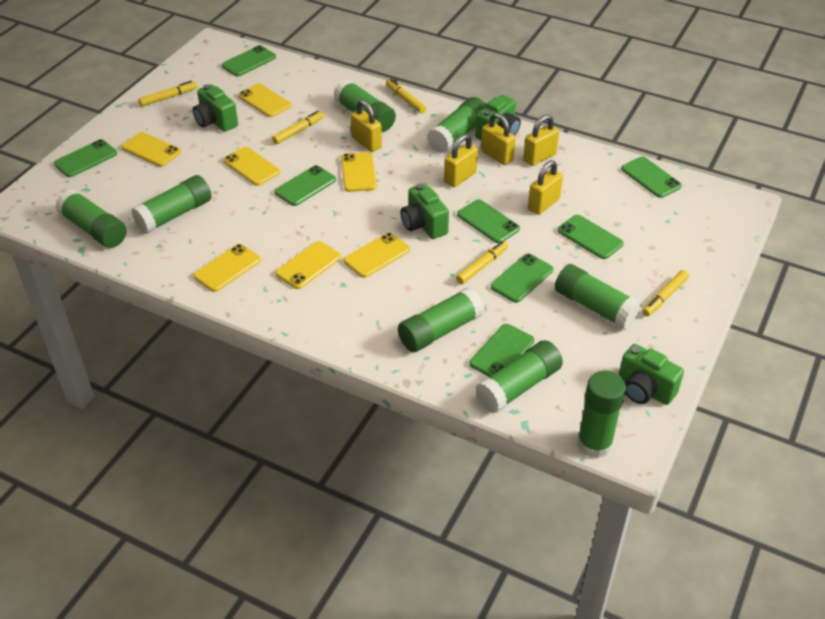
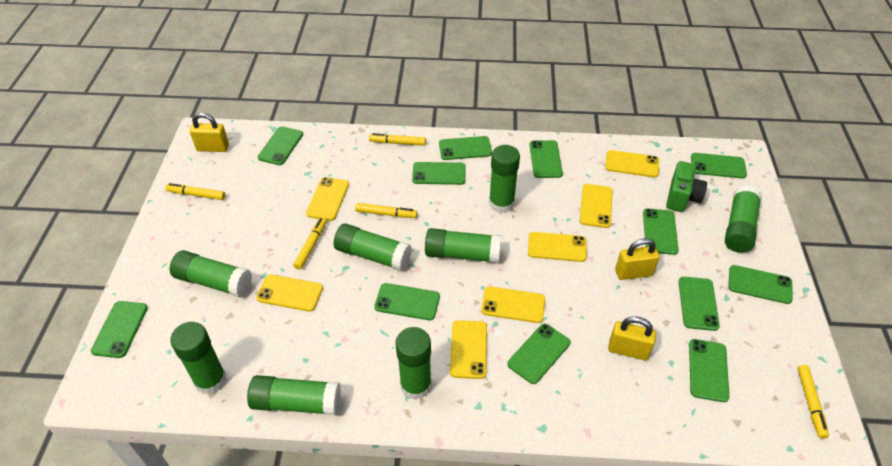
green camera: 4 -> 1
green phone: 8 -> 12
yellow padlock: 5 -> 3

